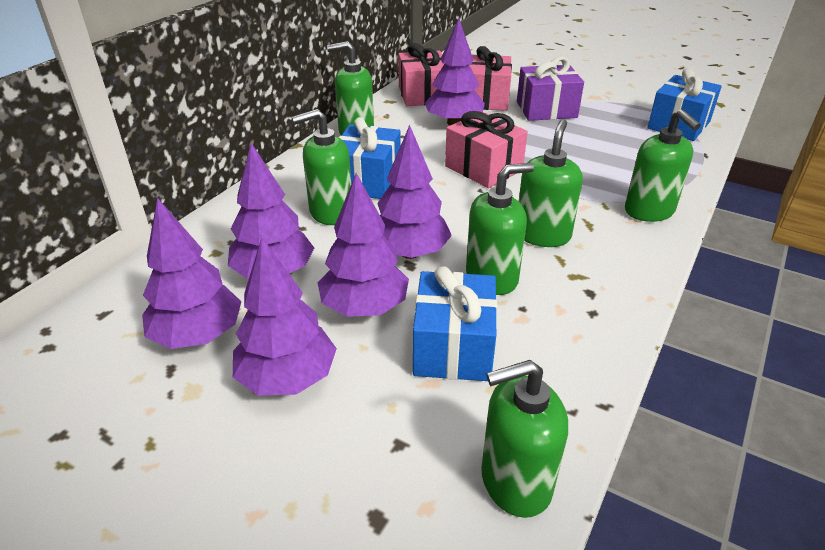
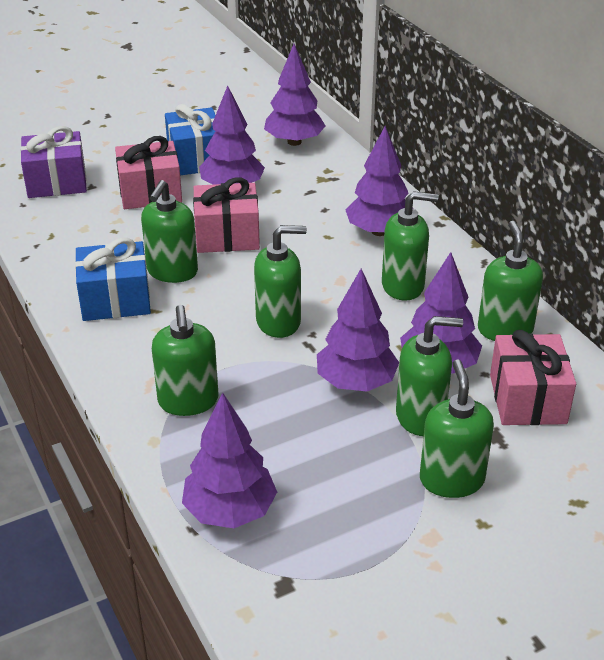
blue gift: 3 -> 2
green soap dispenser: 6 -> 7

